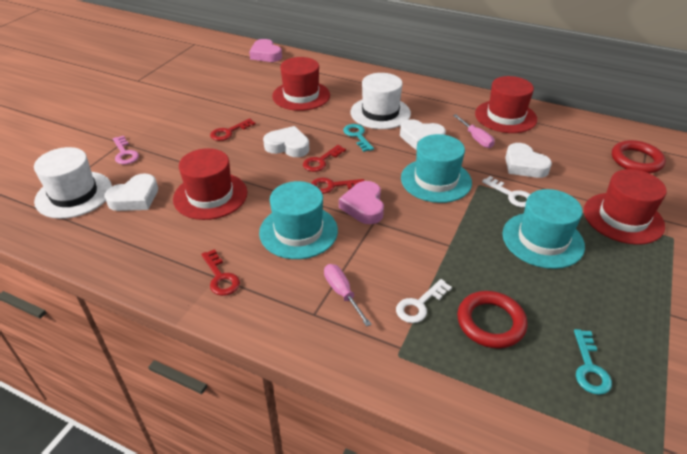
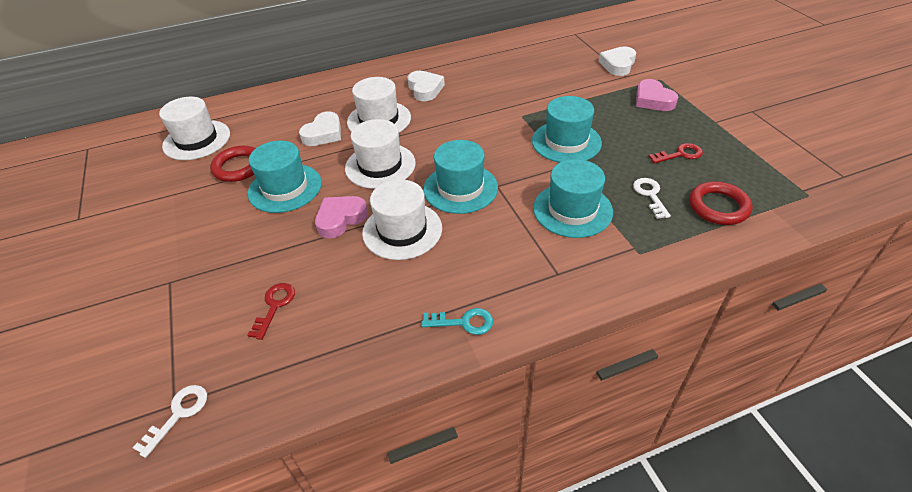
pink key: 1 -> 0
pink screwdriver: 2 -> 0
red hat: 4 -> 0
red key: 4 -> 2
turquoise hat: 3 -> 4
turquoise key: 2 -> 1
white hat: 2 -> 4
white heart: 4 -> 3

